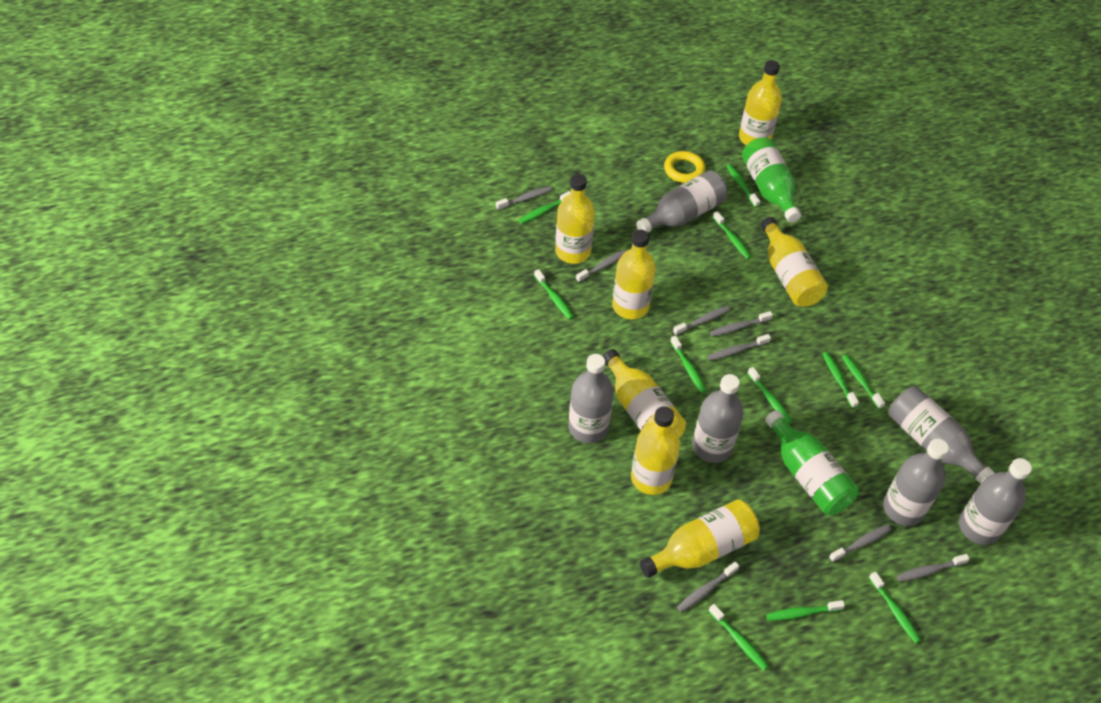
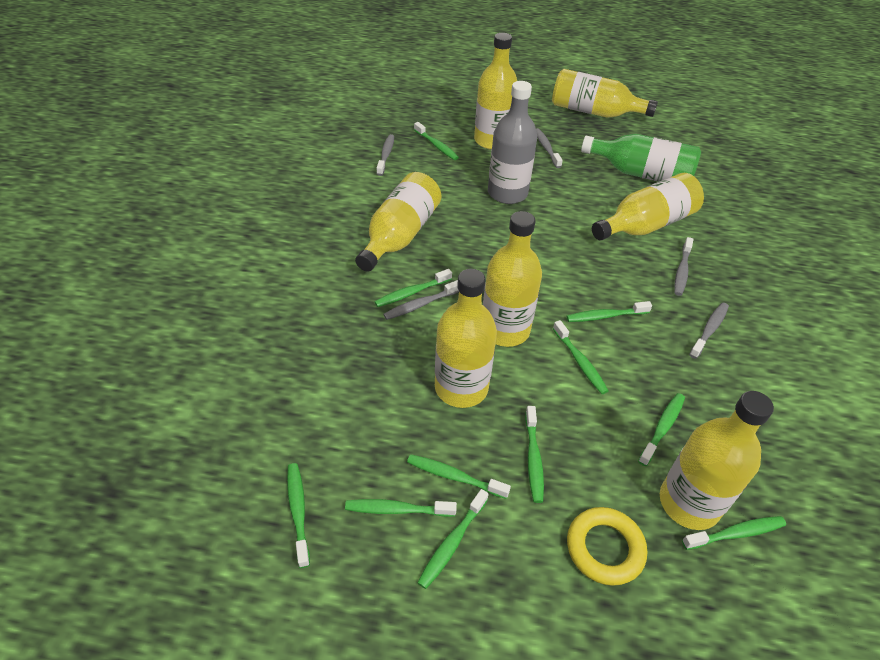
green bottle: 2 -> 1
grey bottle: 6 -> 1
grey toothbrush: 8 -> 5

